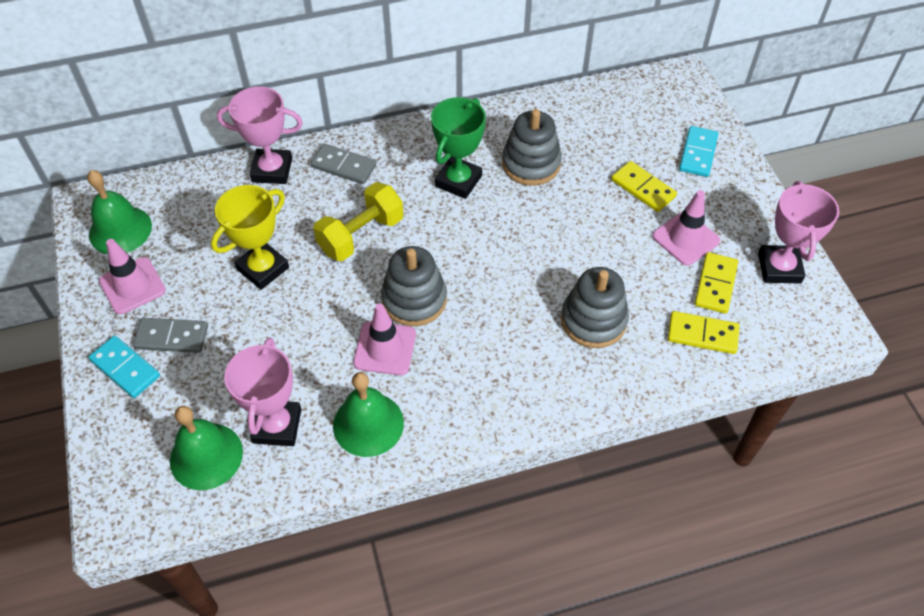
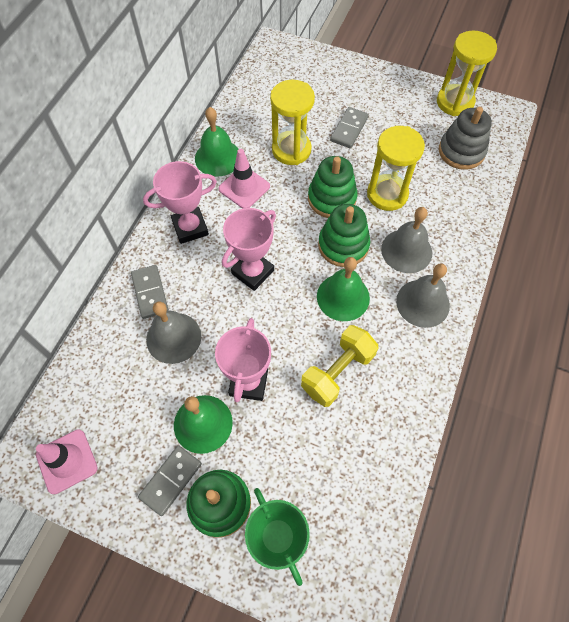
green stacking toy: 0 -> 3
grey bell: 0 -> 3
grey domino: 2 -> 3
grey stacking toy: 3 -> 1
pink traffic cone: 3 -> 2
turquoise domino: 2 -> 0
yellow domino: 3 -> 0
yellow hourglass: 0 -> 3
yellow trophy: 1 -> 0

